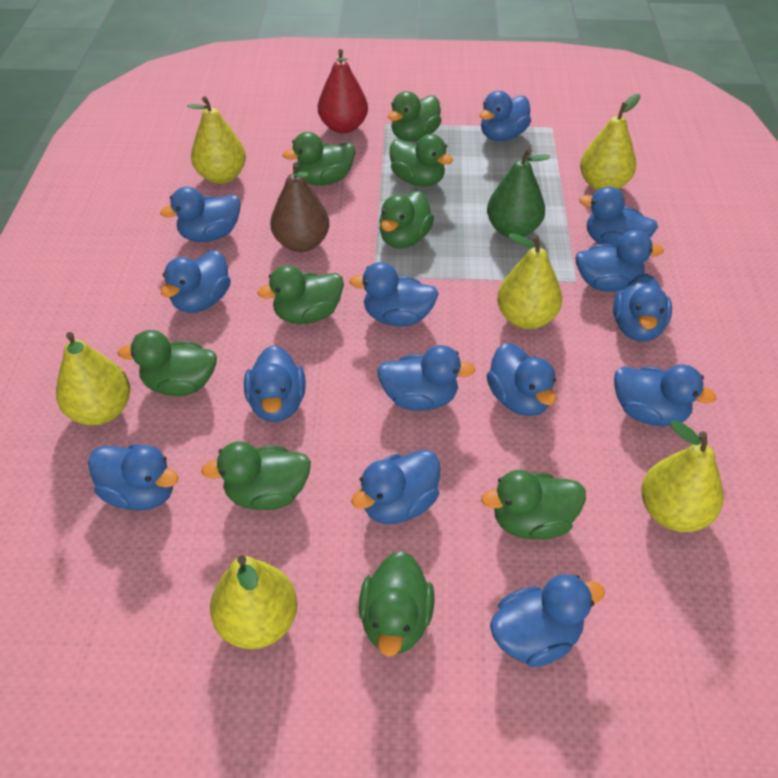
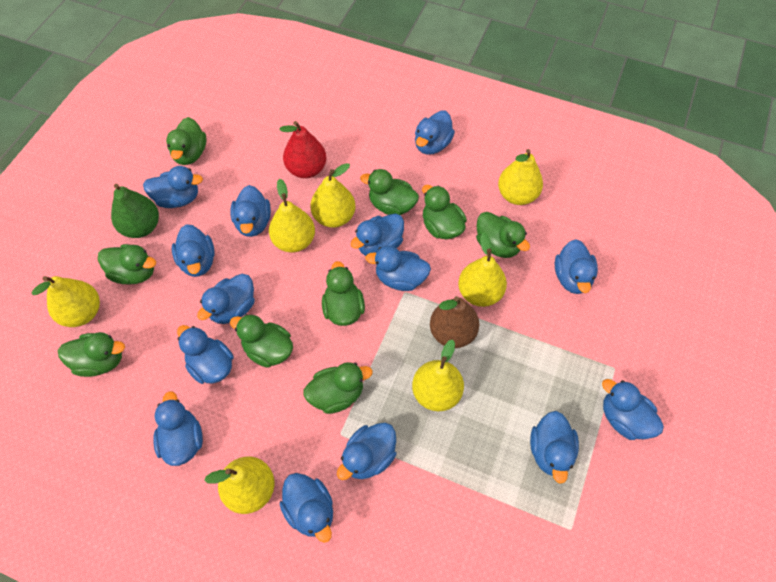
yellow pear: 6 -> 7

